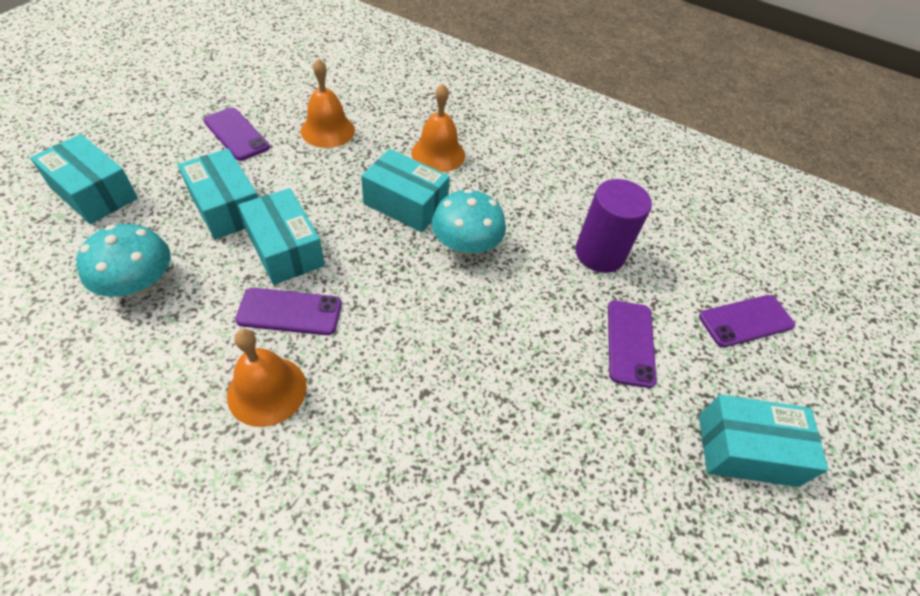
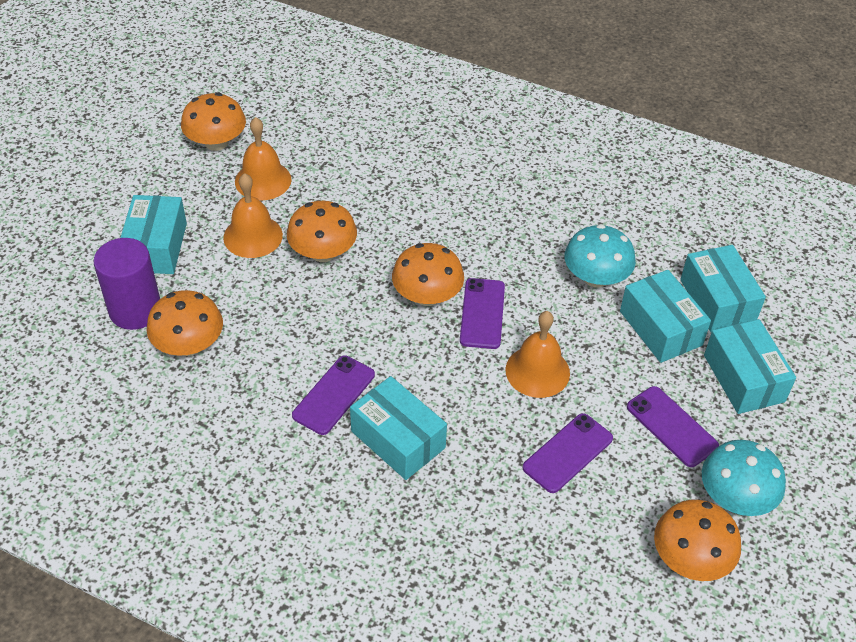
orange mushroom: 0 -> 5

